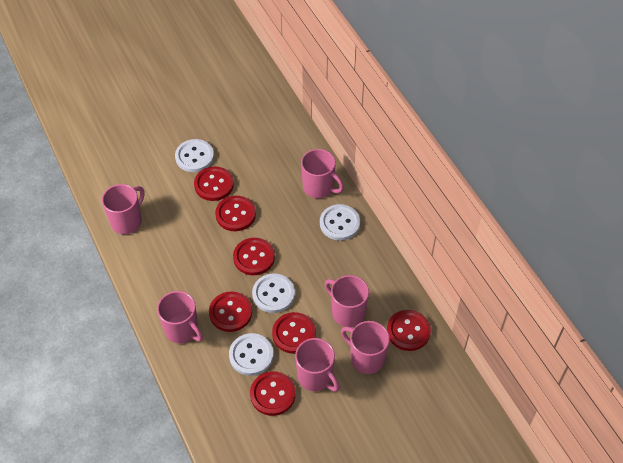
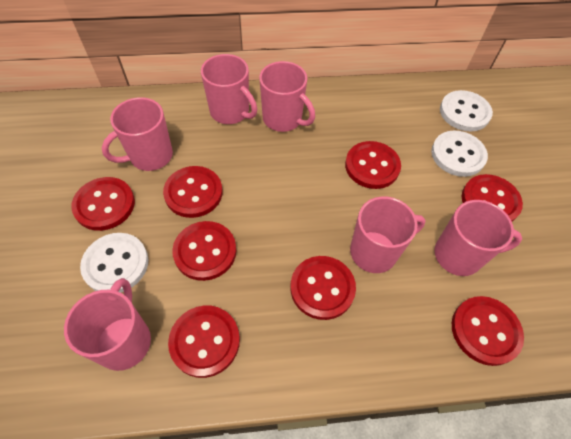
red button: 7 -> 8
white button: 4 -> 3

